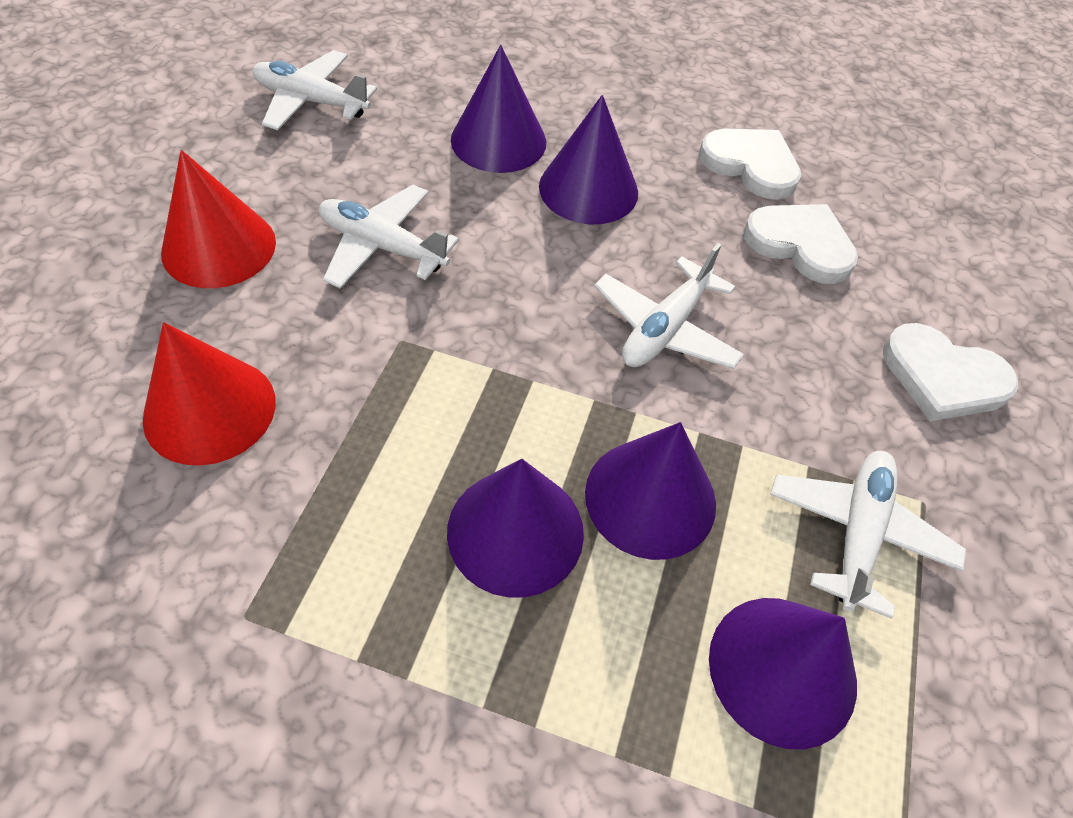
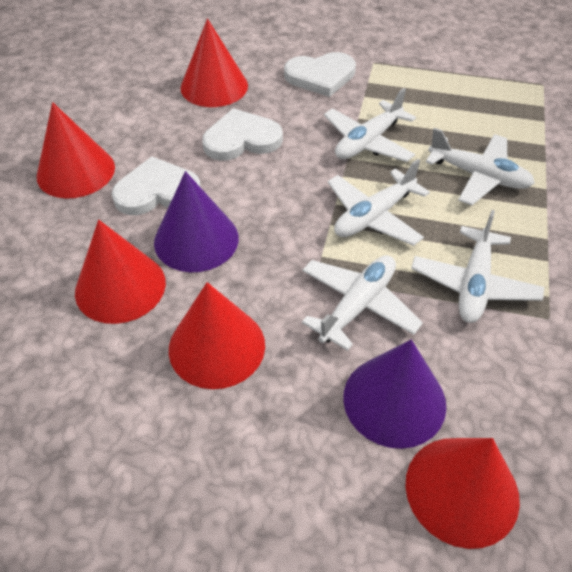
purple cone: 5 -> 2
red cone: 2 -> 5
white plane: 4 -> 5

